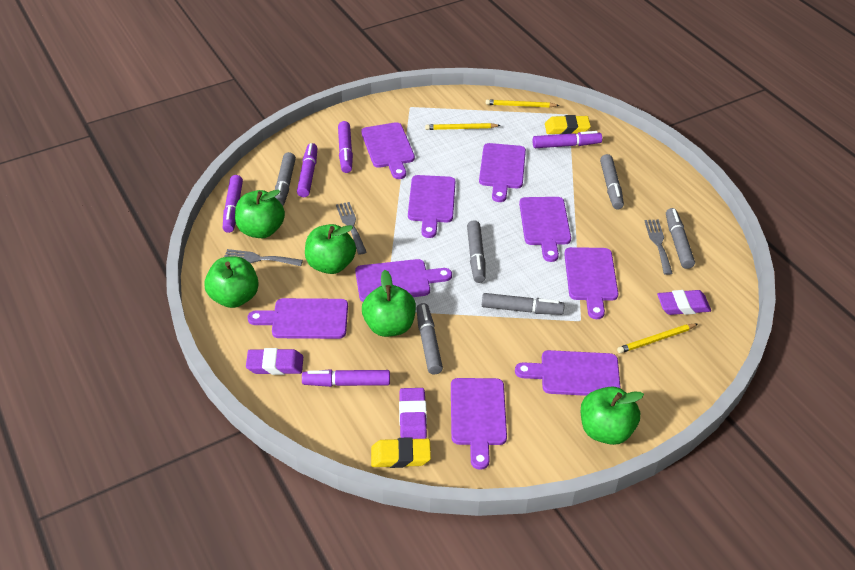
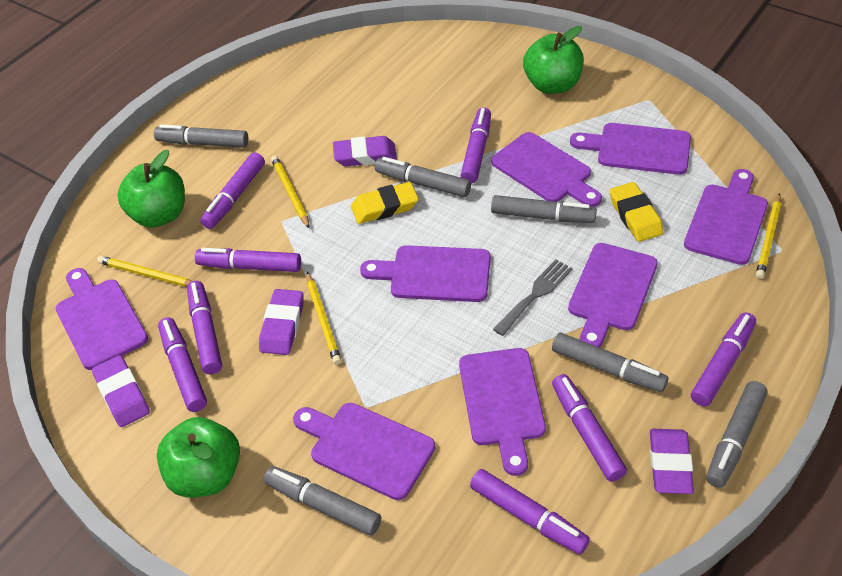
green apple: 5 -> 3
grey fork: 3 -> 1
purple cutting board: 9 -> 8
purple eraser: 3 -> 4
purple marker: 5 -> 8
yellow pencil: 3 -> 4

